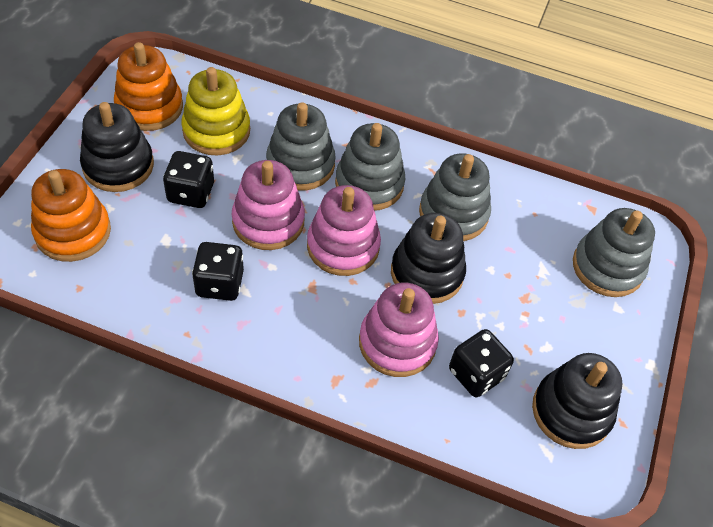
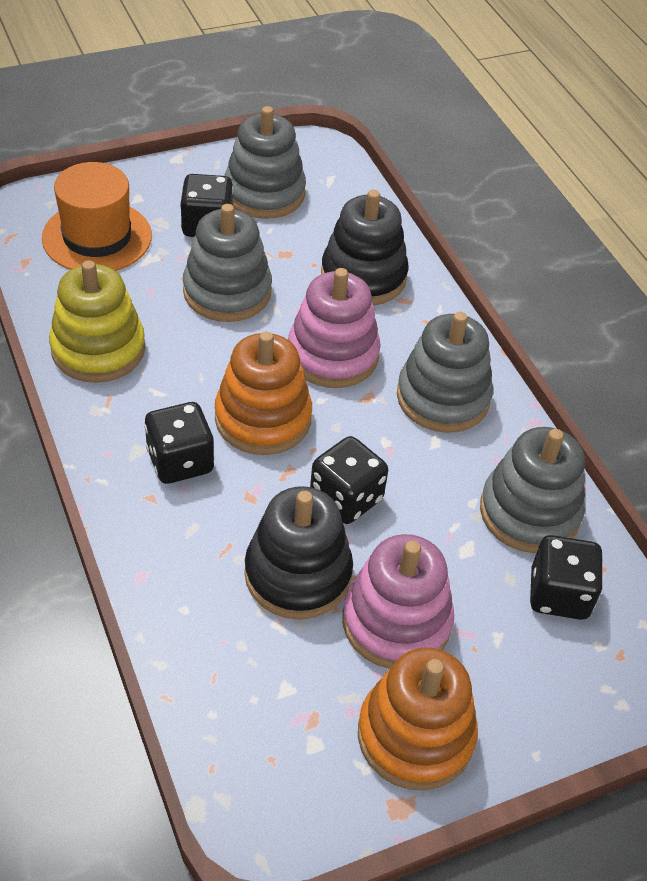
black dice: 3 -> 4
black stacking toy: 3 -> 2
orange hat: 0 -> 1
pink stacking toy: 3 -> 2

